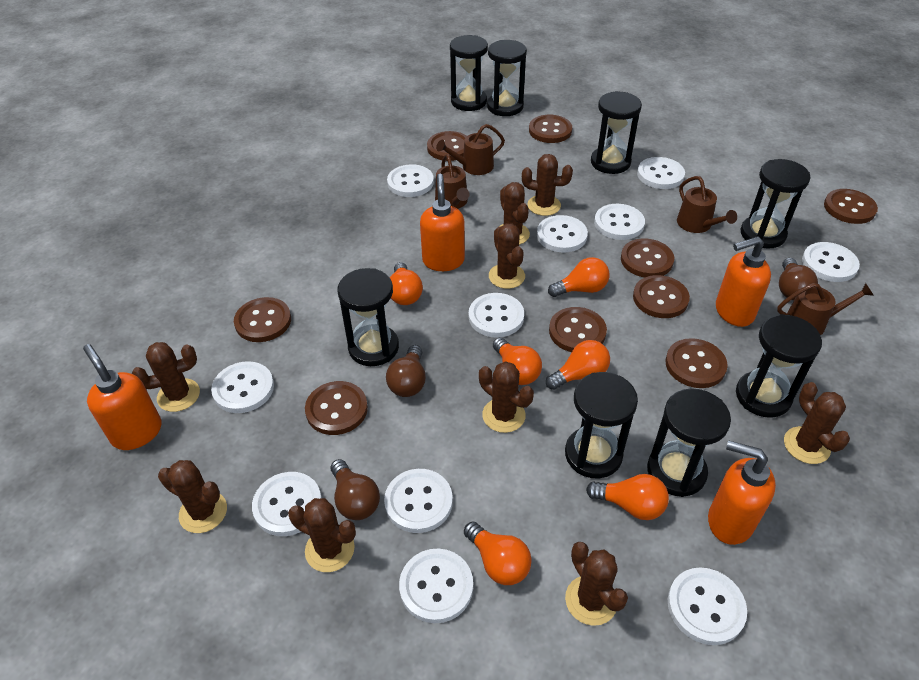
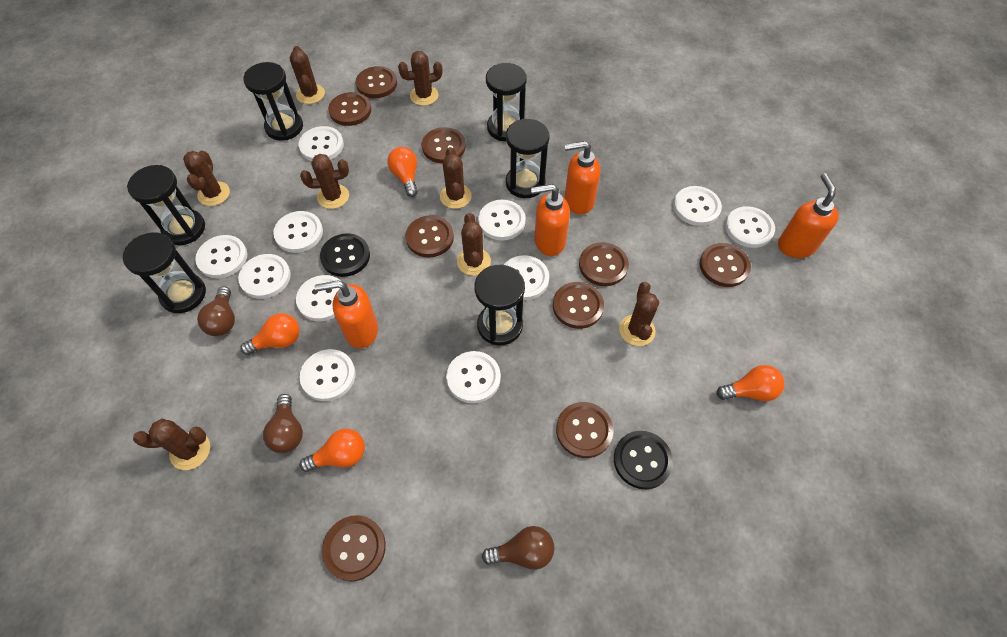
black button: 0 -> 2
black hourglass: 8 -> 6
brown cactus: 9 -> 8
brown watering can: 4 -> 0
orange light bulb: 6 -> 4

